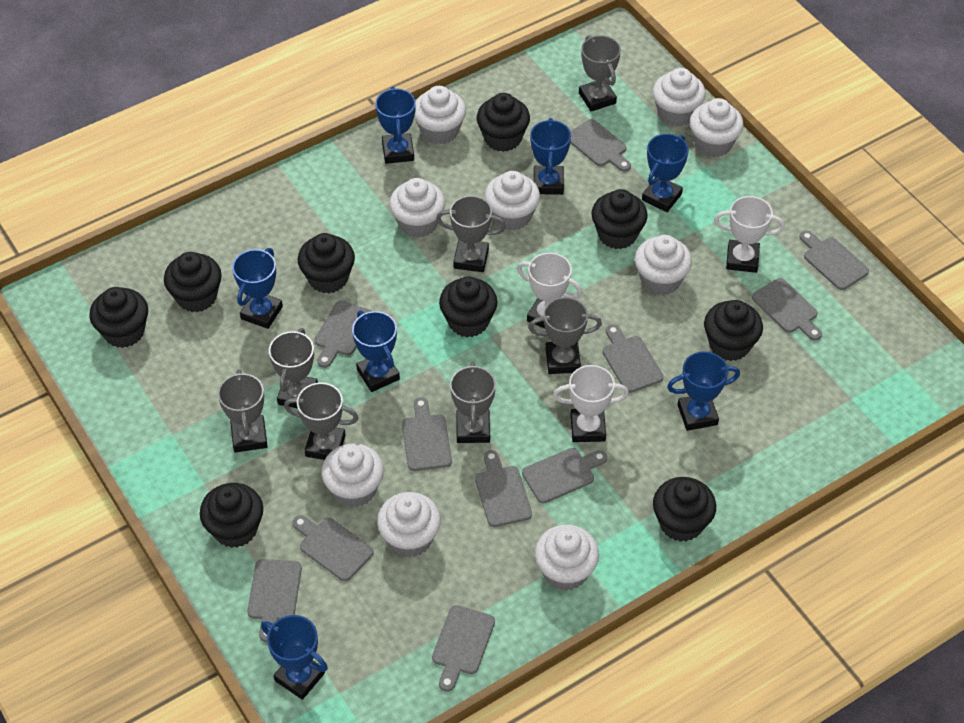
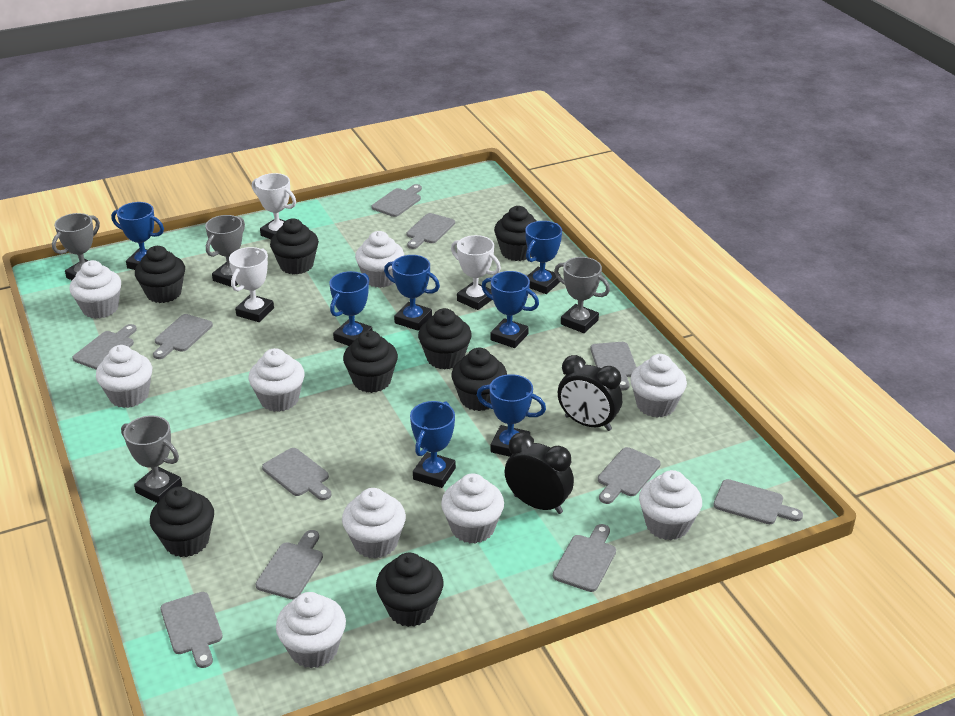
black clock: 0 -> 2
black cupcake: 9 -> 8
grey trophy: 7 -> 4

